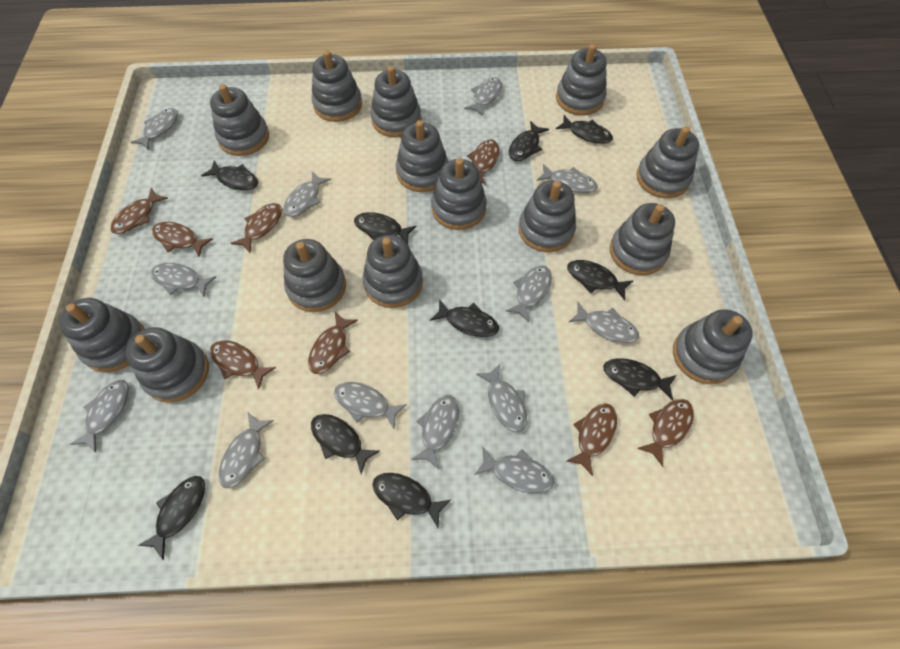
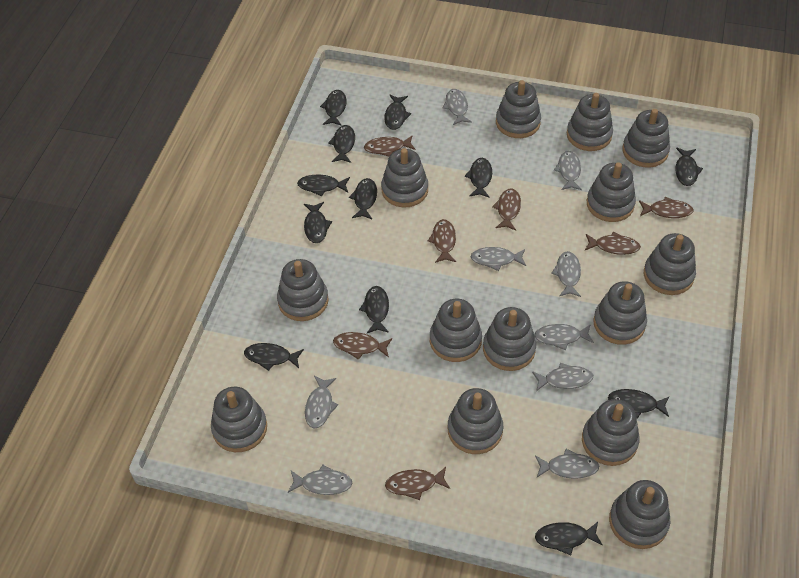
black fish: 10 -> 12
brown fish: 8 -> 7
grey fish: 13 -> 9

